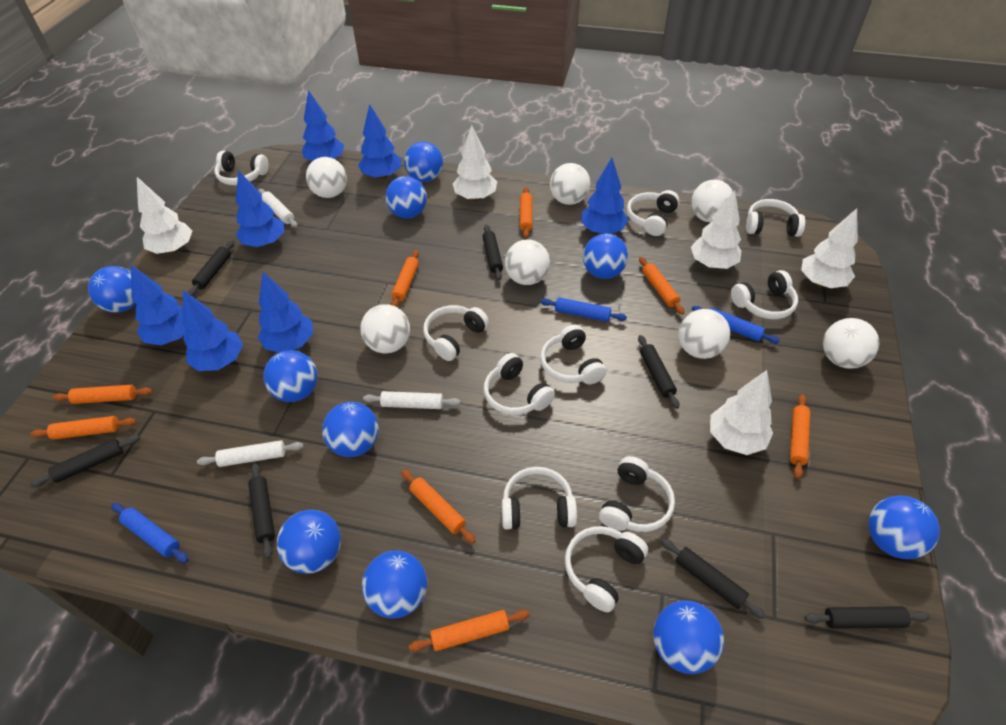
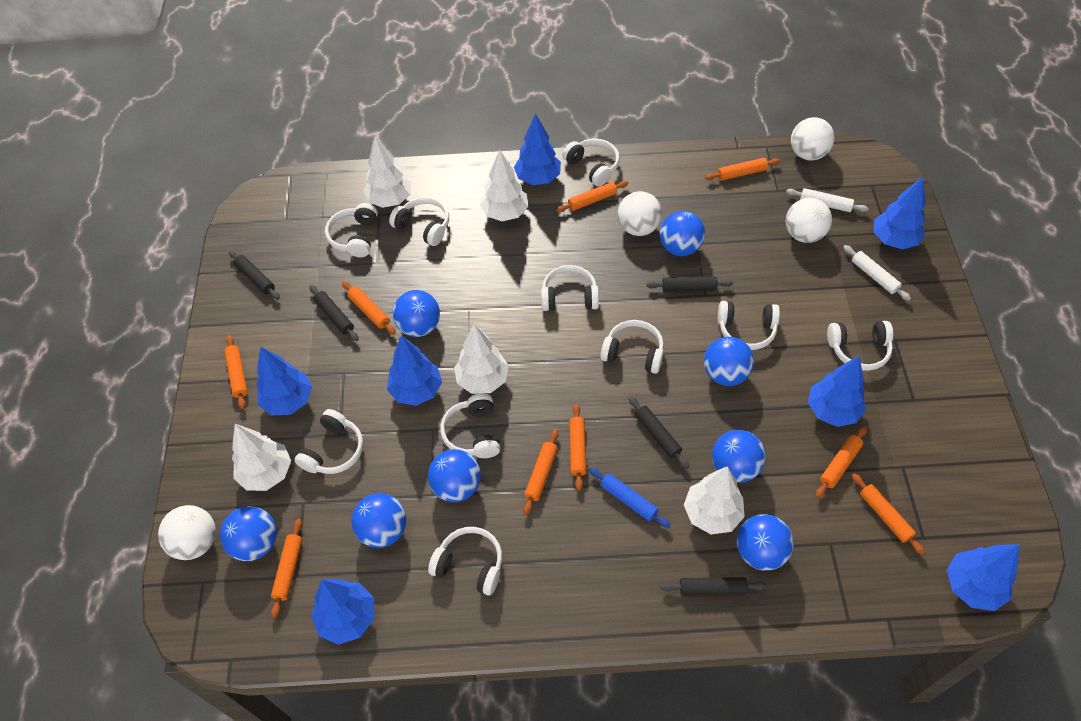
black rolling pin: 7 -> 5
blue ball: 10 -> 8
blue rolling pin: 3 -> 1
orange rolling pin: 8 -> 9
white ball: 7 -> 4
white rolling pin: 3 -> 2

